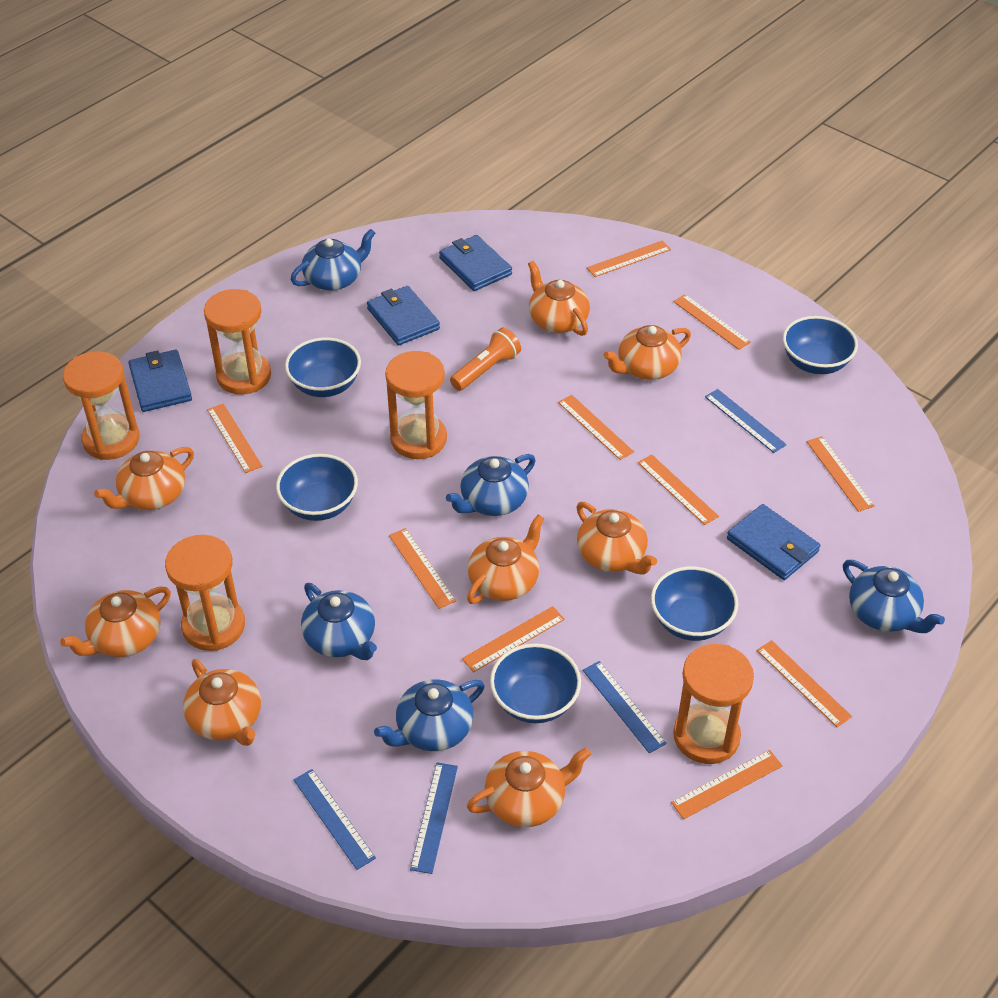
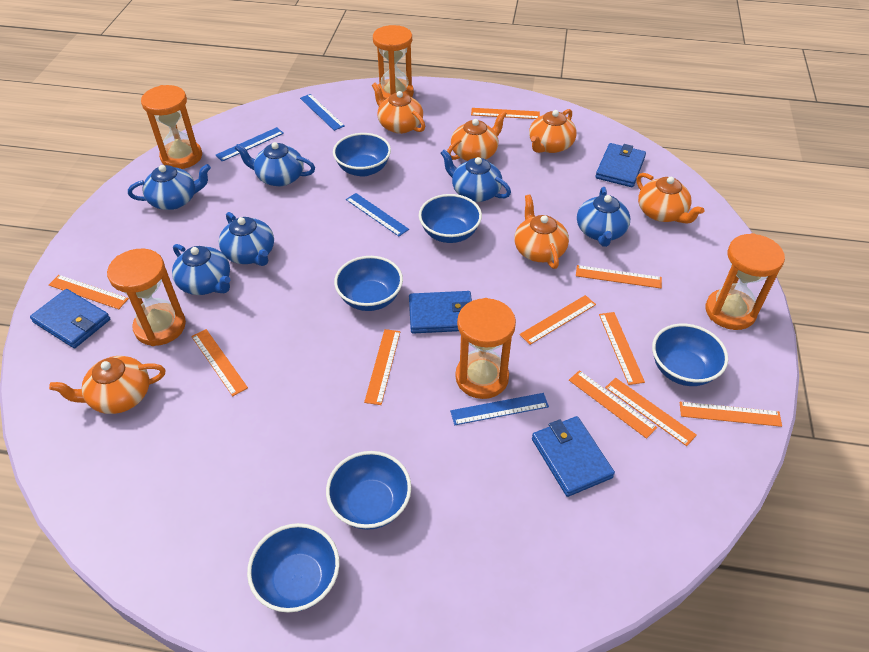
blue bowl: 5 -> 6
blue teapot: 5 -> 6
orange flashlight: 1 -> 0
orange teapot: 8 -> 6

